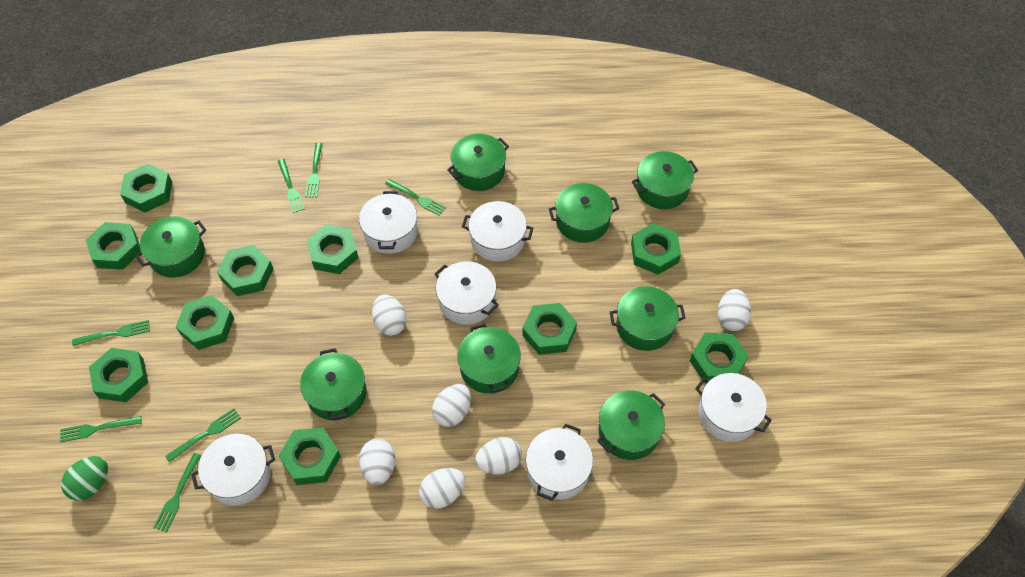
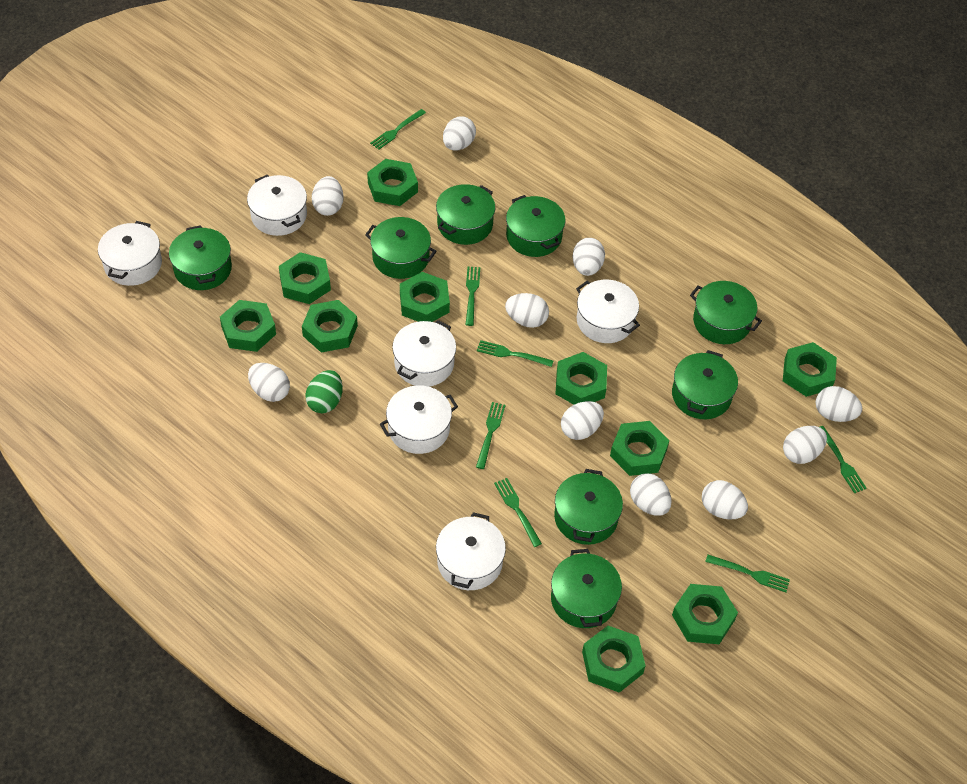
white egg: 6 -> 10

